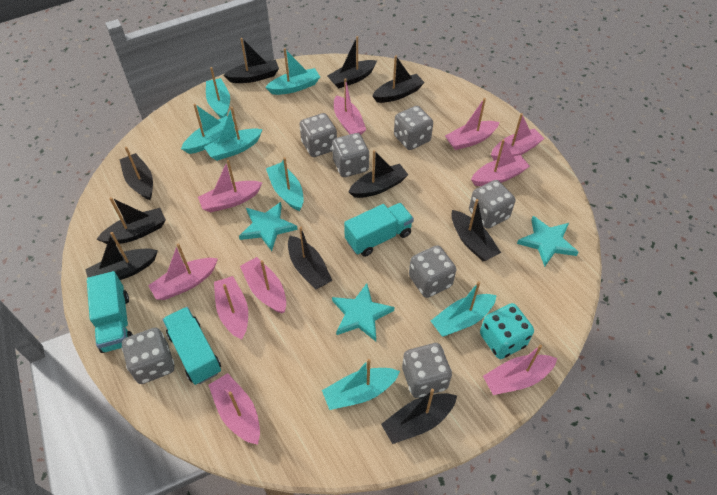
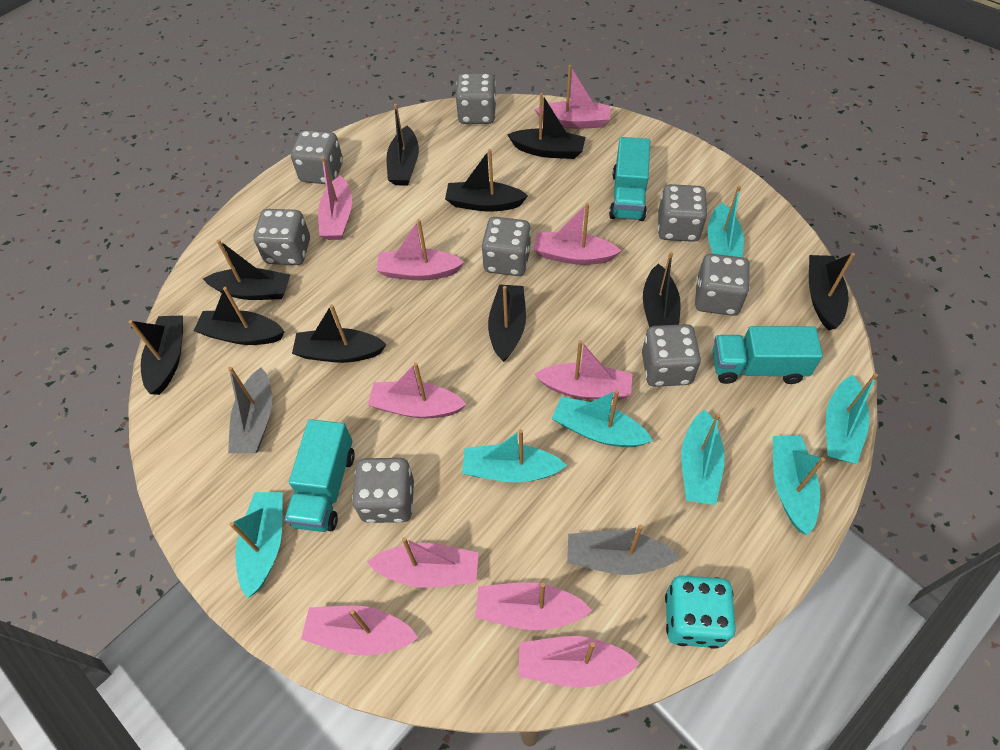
grey boat: 0 -> 2
grey dice: 7 -> 8
turquoise star: 3 -> 0

